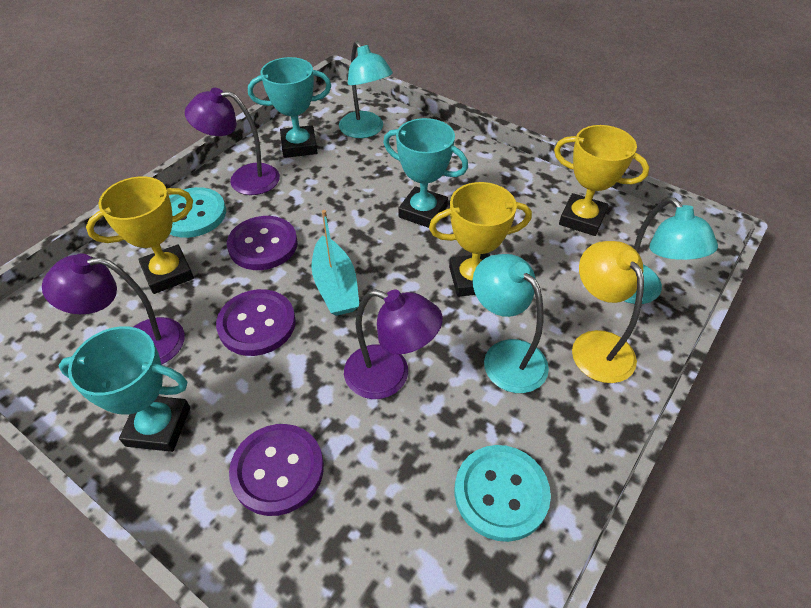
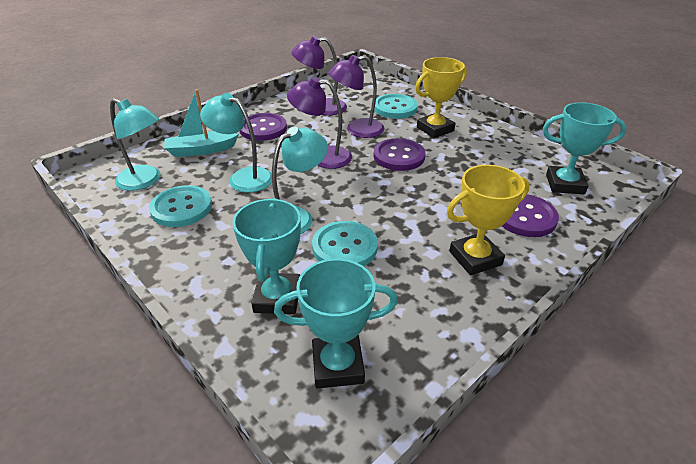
turquoise button: 2 -> 3
yellow lamp: 1 -> 0
yellow trophy: 3 -> 2

